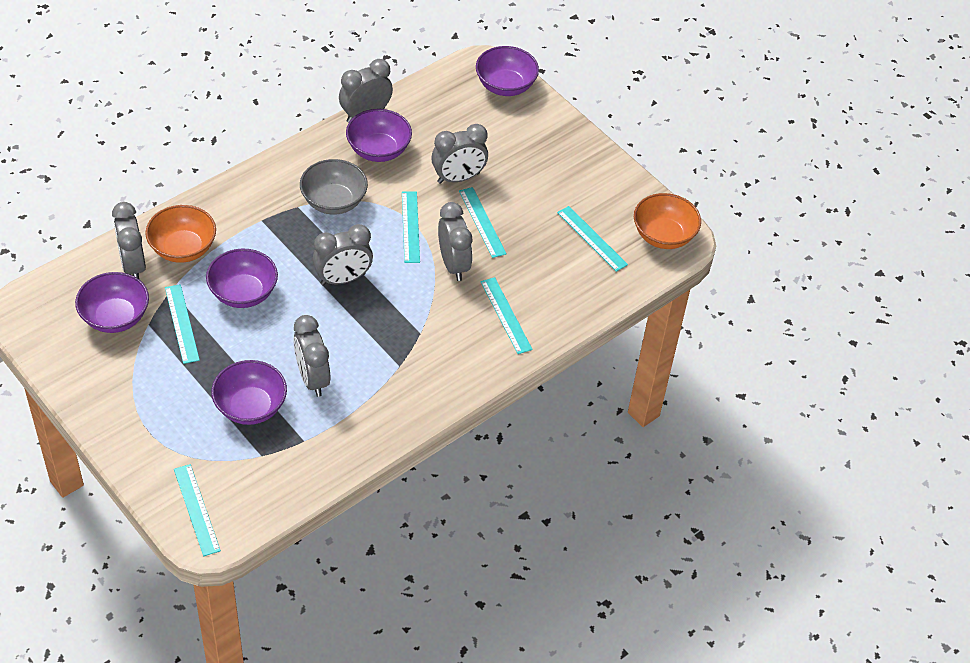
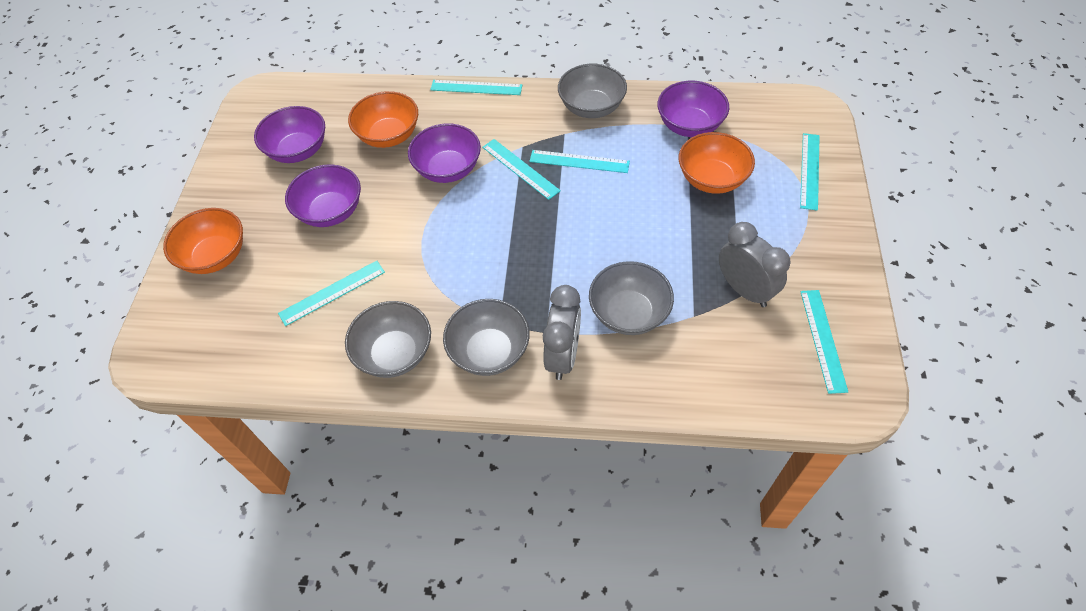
grey bowl: 1 -> 4
grey clock: 6 -> 2
orange bowl: 2 -> 3
purple bowl: 5 -> 4

